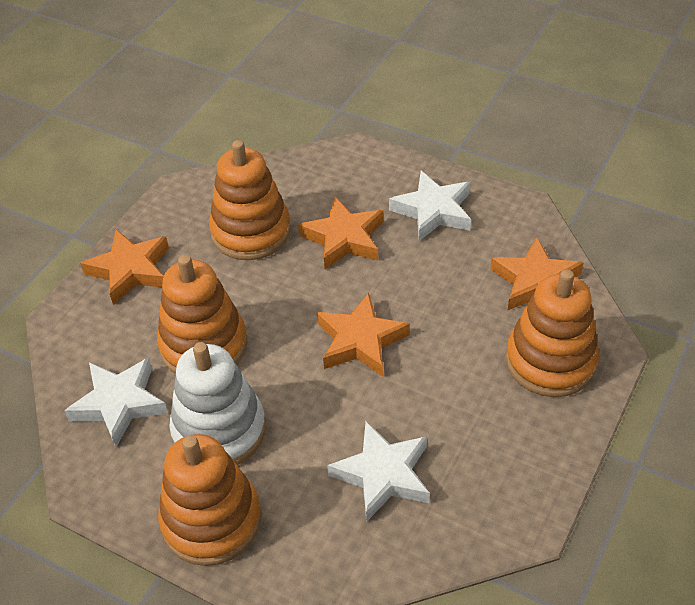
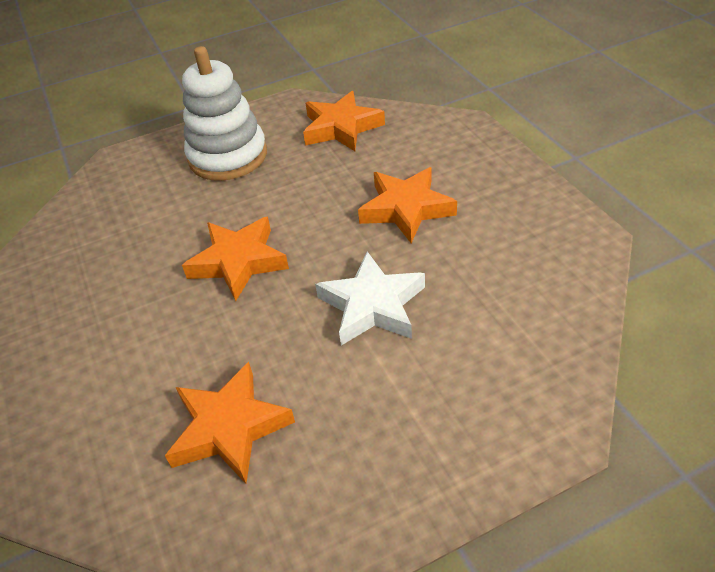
orange stacking toy: 4 -> 0
white star: 3 -> 1

